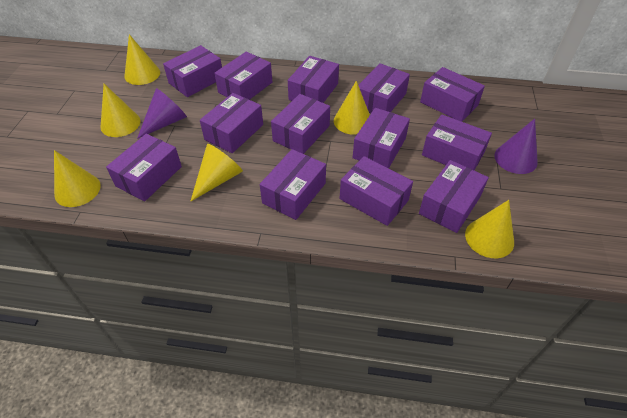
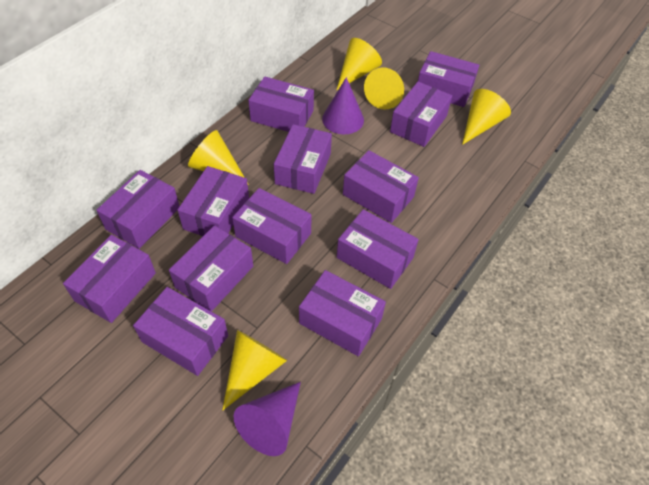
yellow cone: 6 -> 5

